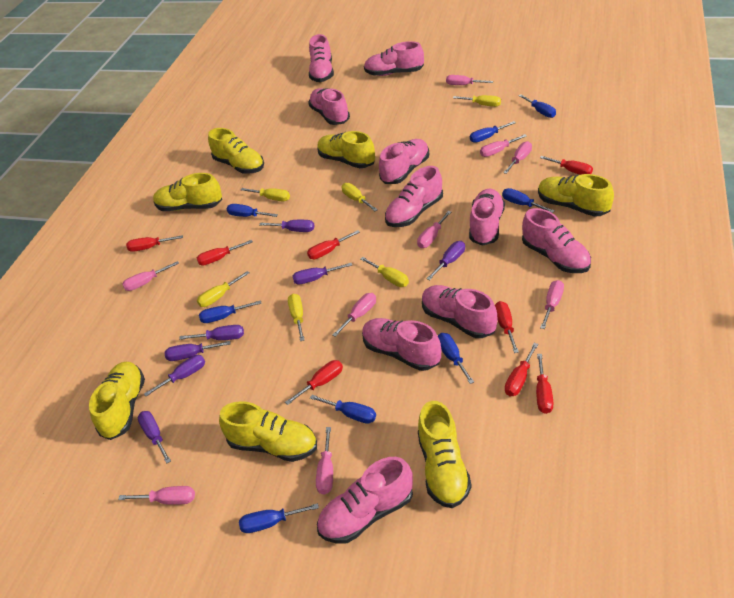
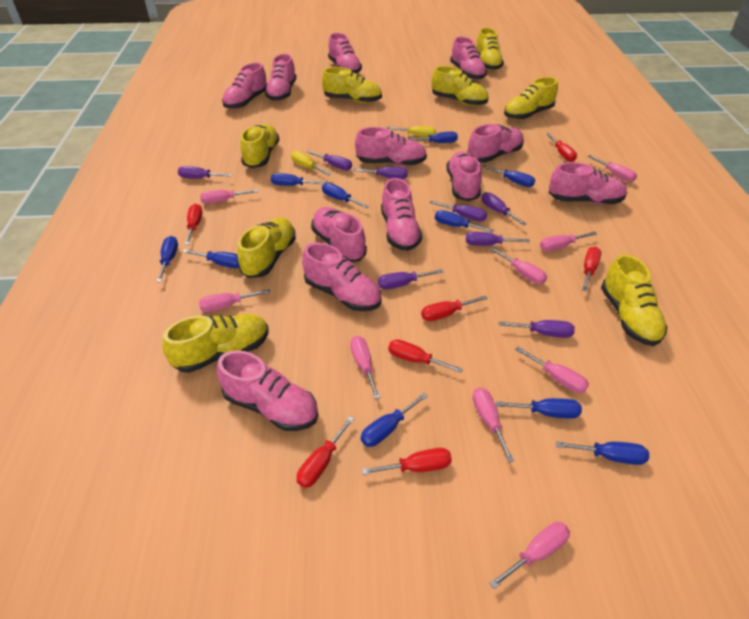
blue screwdriver: 8 -> 10
pink shoe: 10 -> 12
purple screwdriver: 7 -> 8
red screwdriver: 8 -> 7
yellow screwdriver: 6 -> 2
yellow shoe: 7 -> 8

